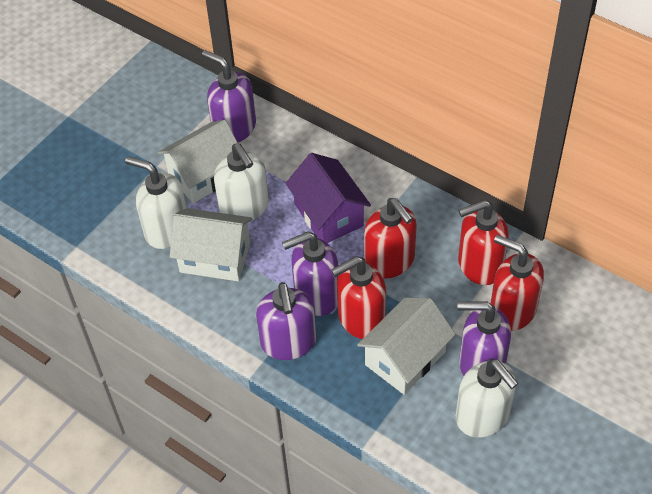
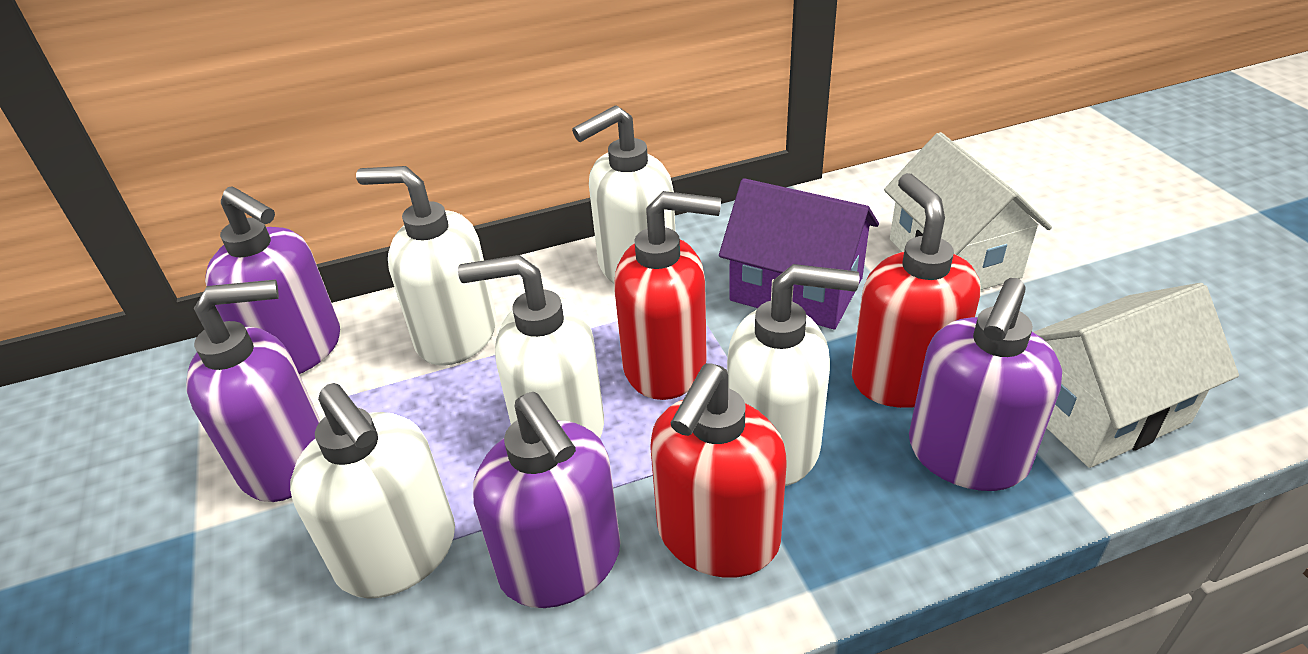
red soap dispenser: 4 -> 3
white house: 3 -> 2
white soap dispenser: 3 -> 5

